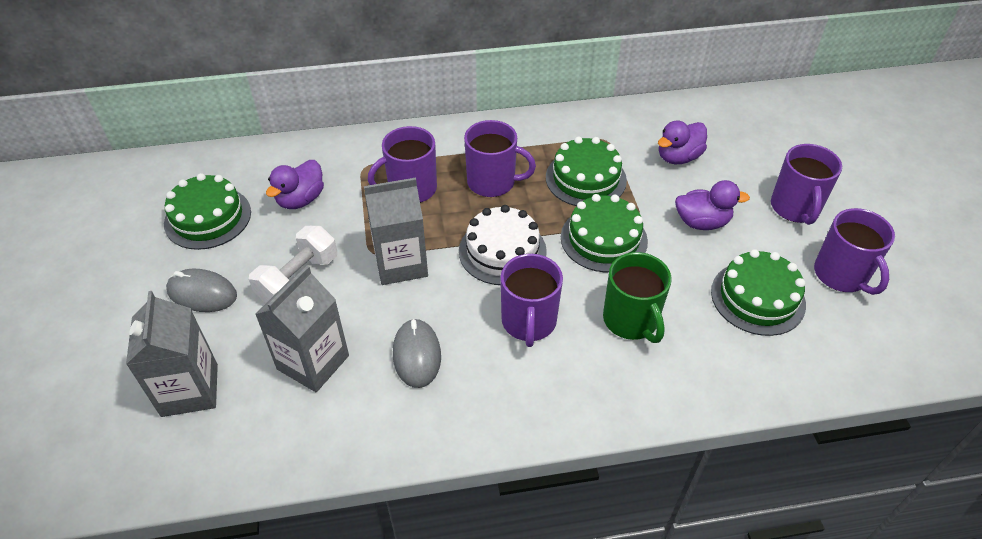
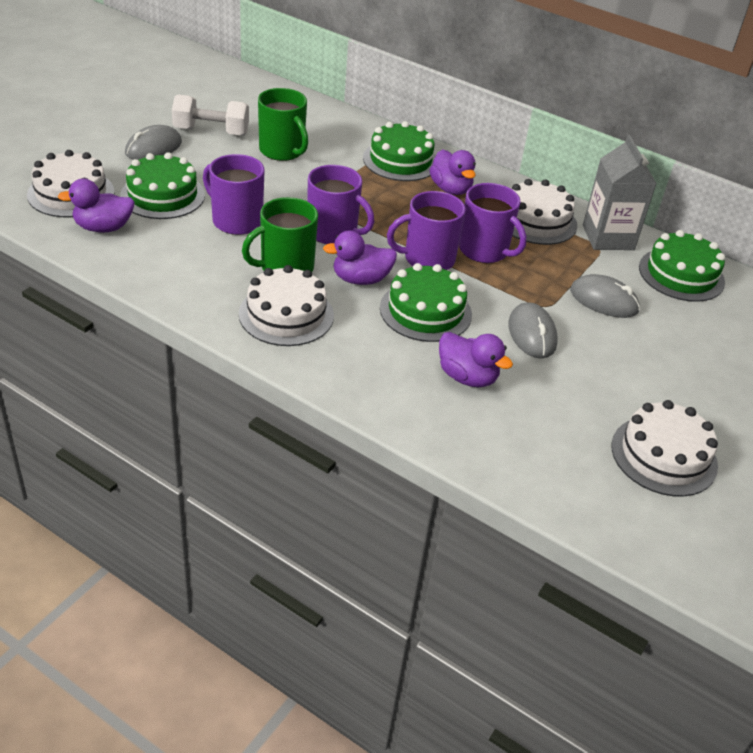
green mug: 1 -> 2
grey carton: 3 -> 1
grey mouse: 2 -> 3
purple duck: 3 -> 4
purple mug: 5 -> 4
white cake: 1 -> 4

